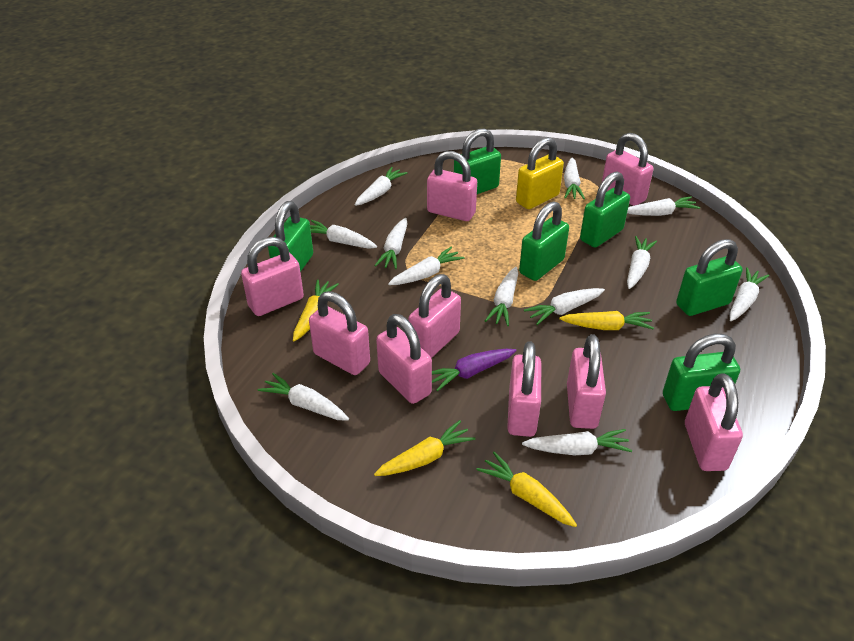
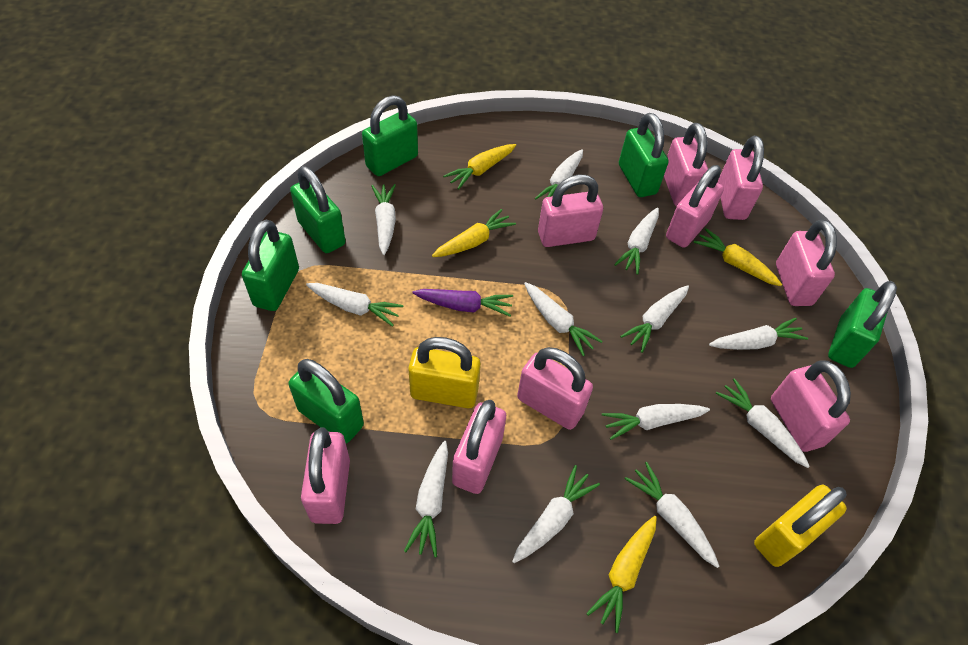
yellow padlock: 1 -> 2

